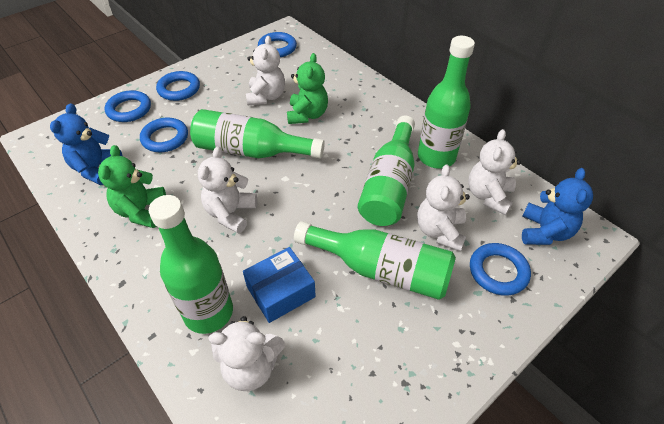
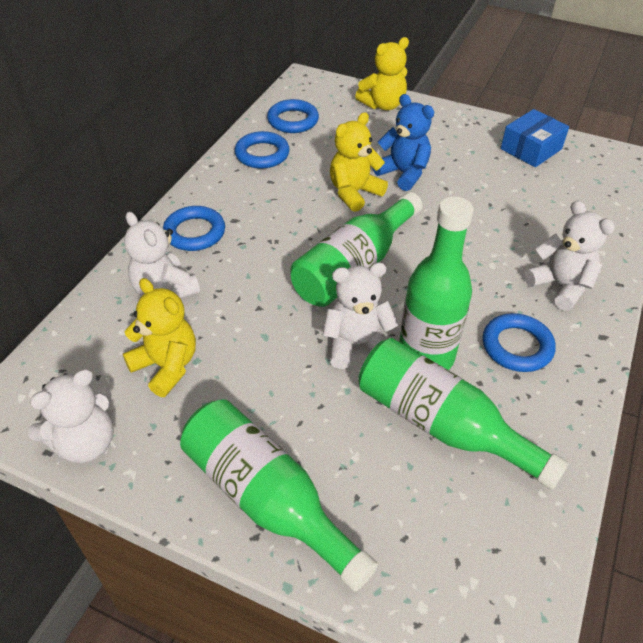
blue ring: 5 -> 4
blue teddy bear: 2 -> 1
green bottle: 5 -> 4
green teddy bear: 2 -> 0
white teddy bear: 5 -> 4
yellow teddy bear: 0 -> 3

